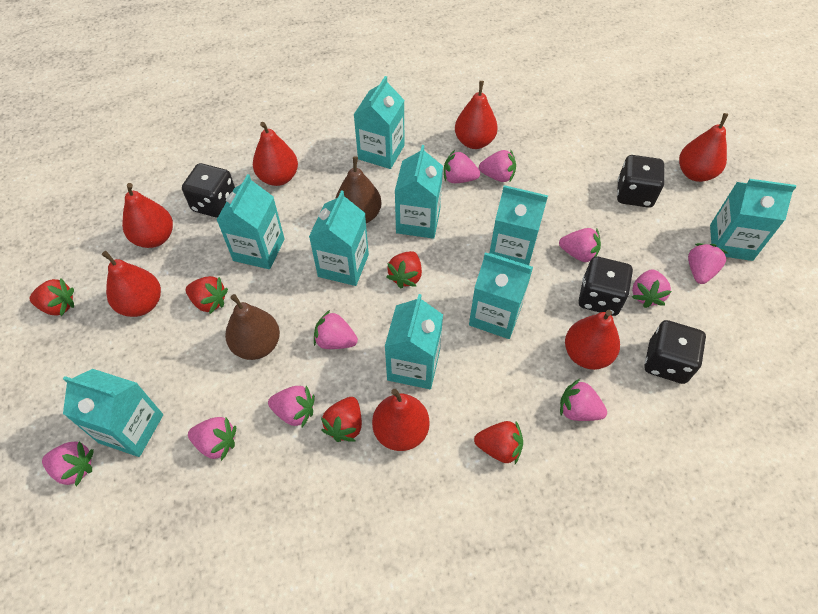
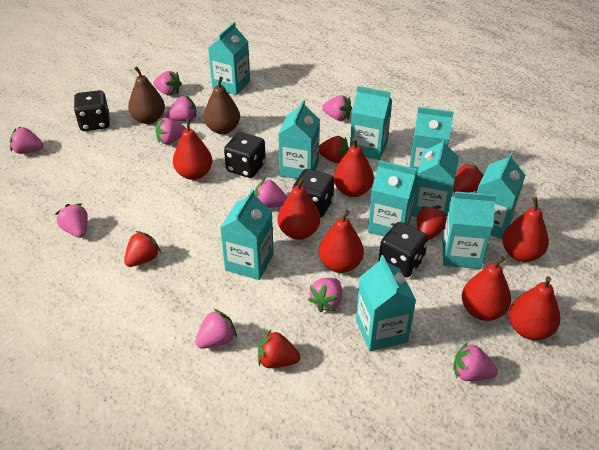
turquoise carton: 9 -> 10

